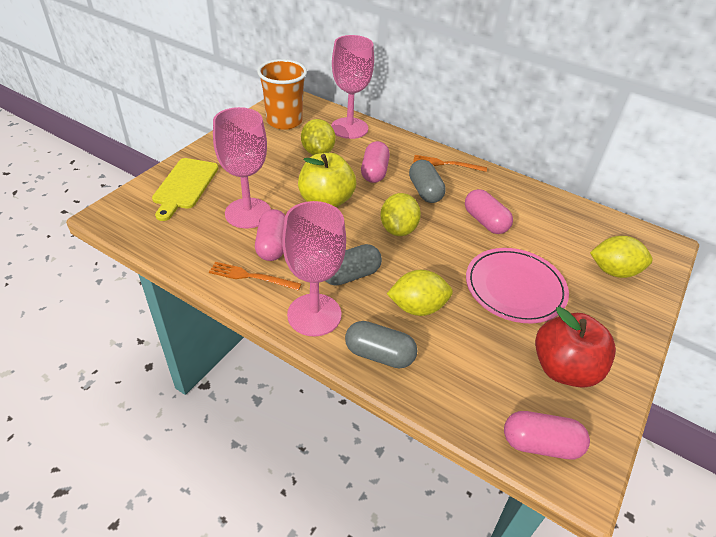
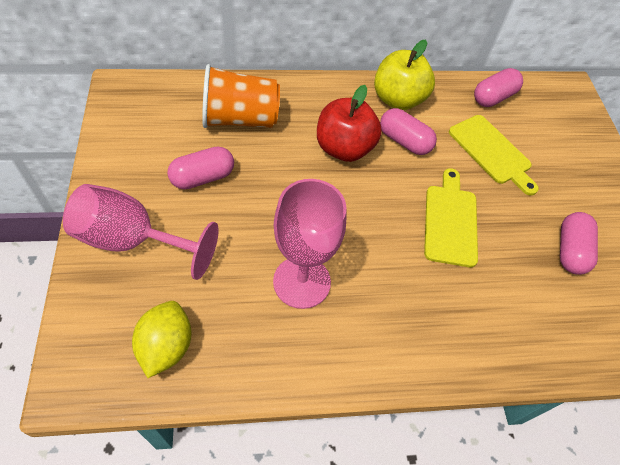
grey capsule: 3 -> 0
orange fork: 2 -> 0
pink goblet: 3 -> 2
pink plate: 1 -> 0
yellow cutting board: 1 -> 2
yellow lemon: 4 -> 1

